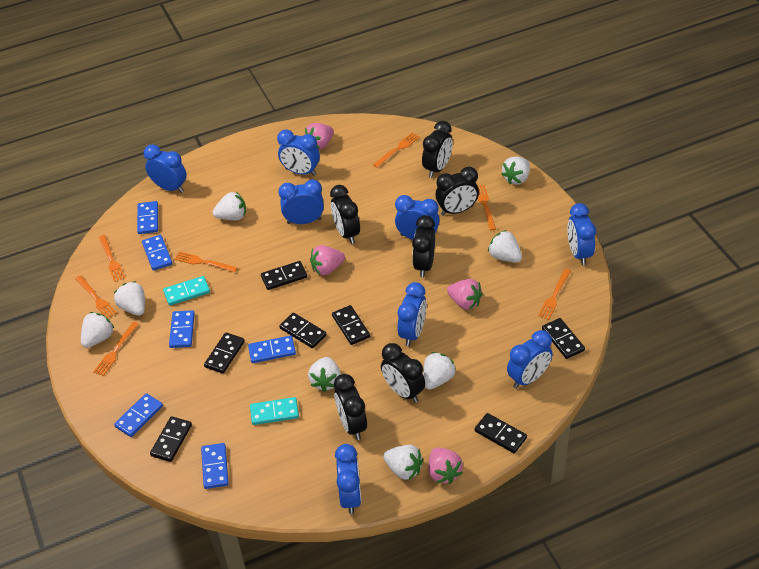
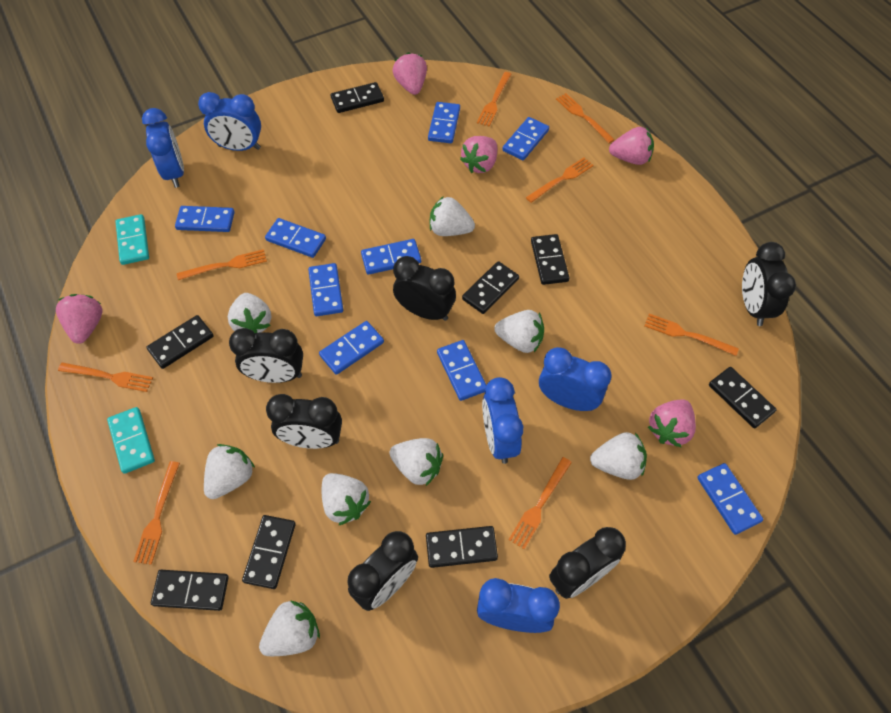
black domino: 7 -> 8
blue clock: 8 -> 5
blue domino: 6 -> 9
orange fork: 7 -> 8
pink strawberry: 4 -> 5

